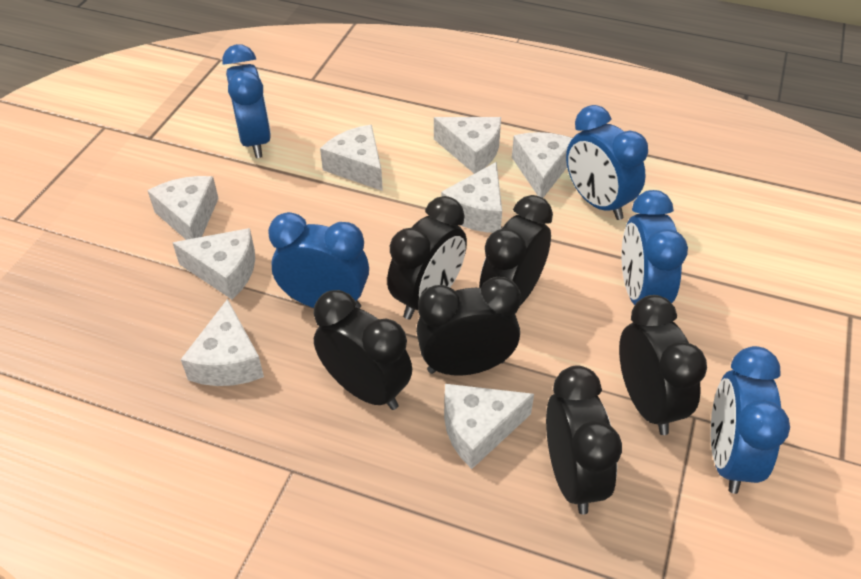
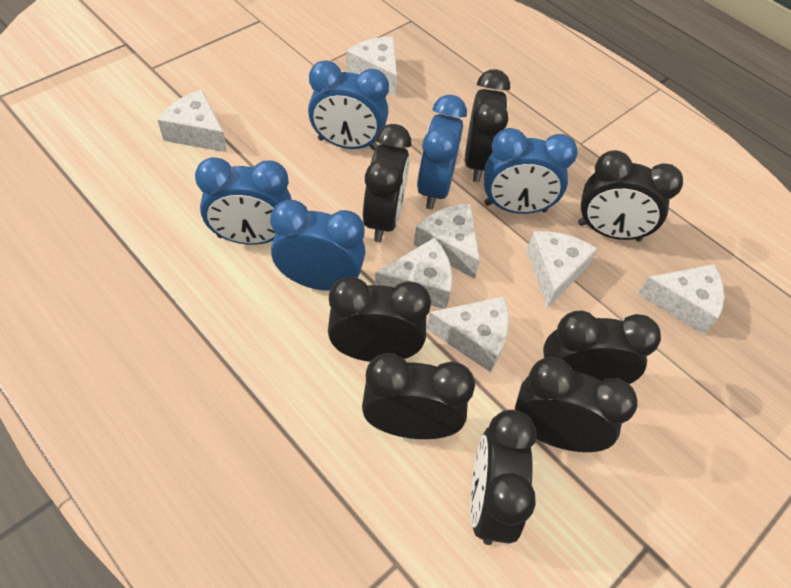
black clock: 6 -> 8
white cheese: 8 -> 7

